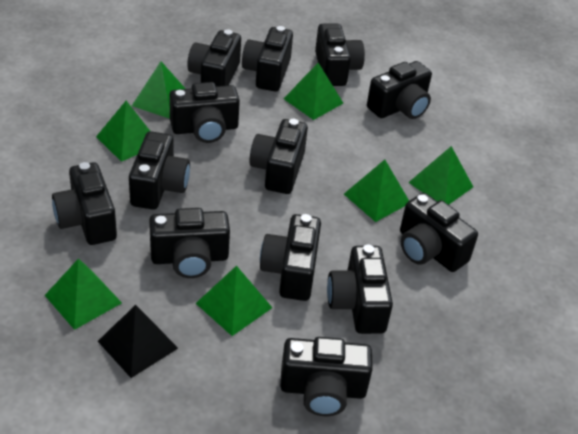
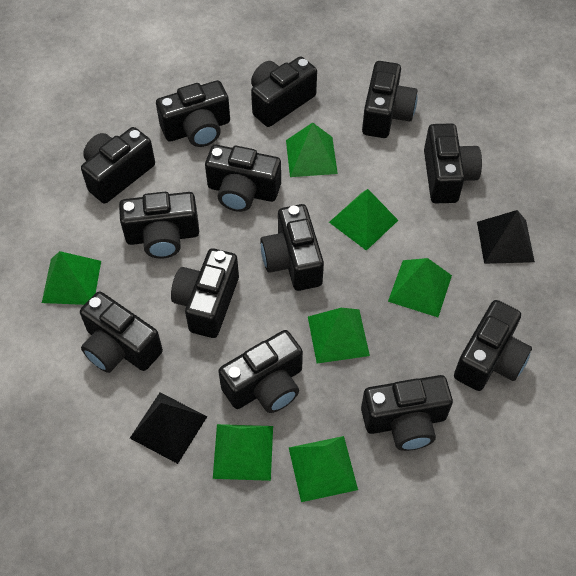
black pyramid: 1 -> 2

